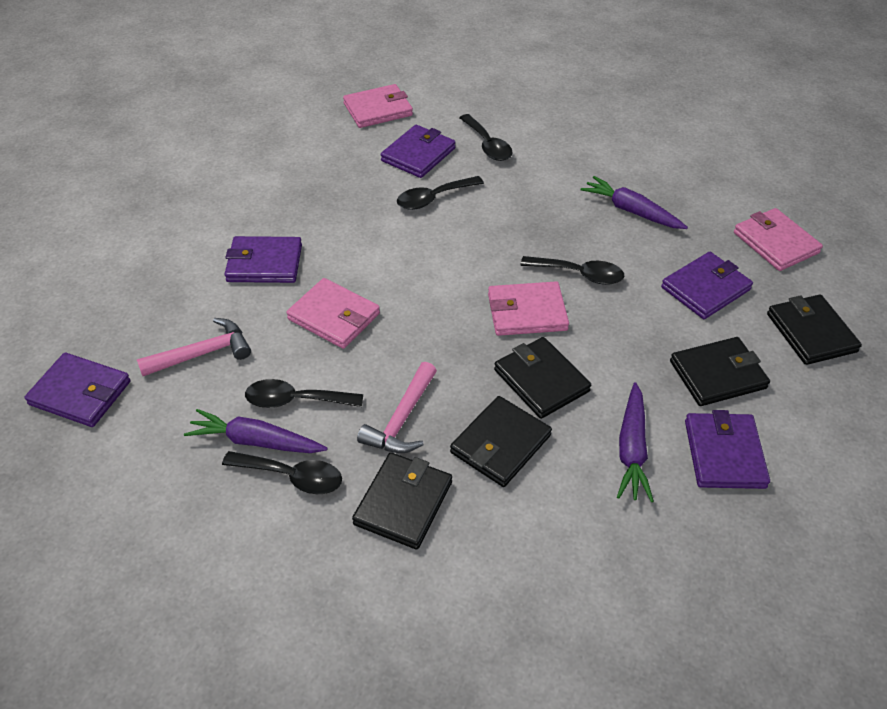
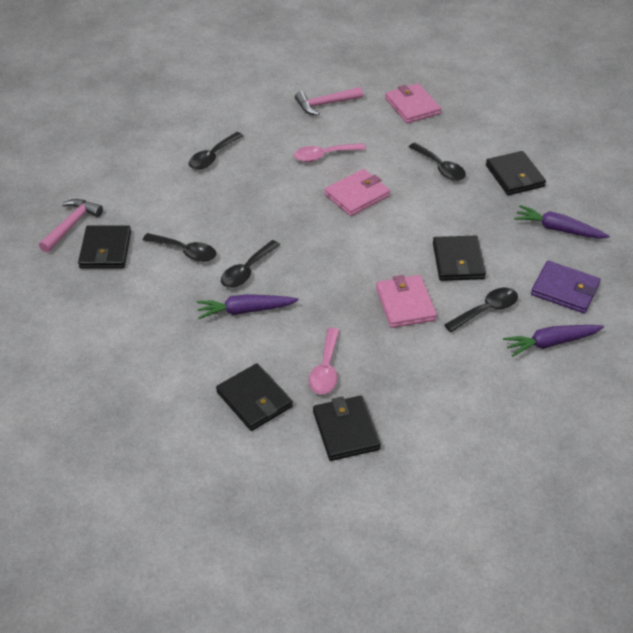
pink spoon: 0 -> 2
pink wallet: 4 -> 3
purple wallet: 5 -> 1

